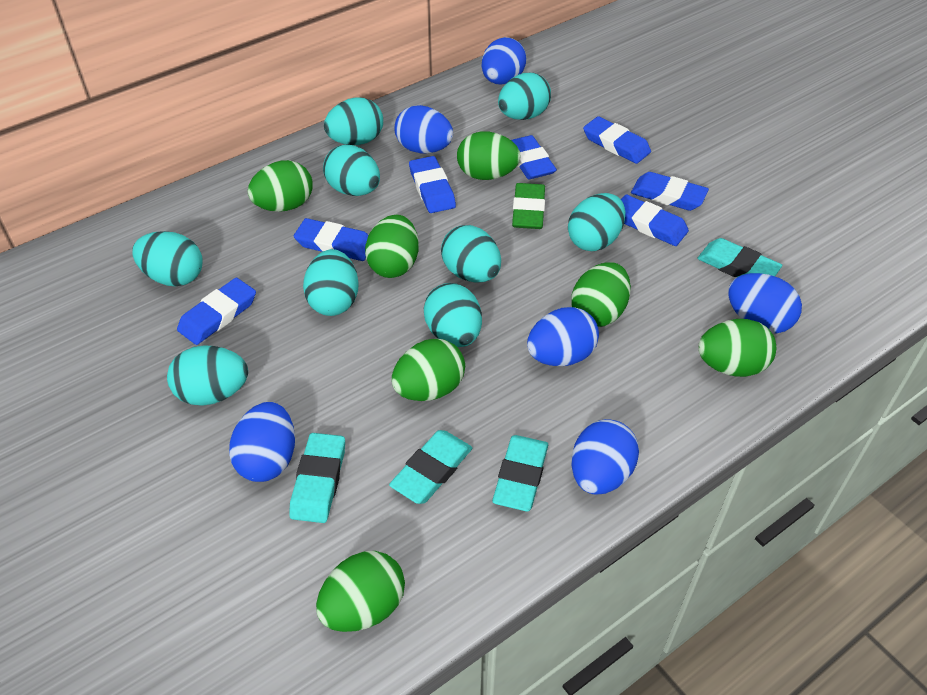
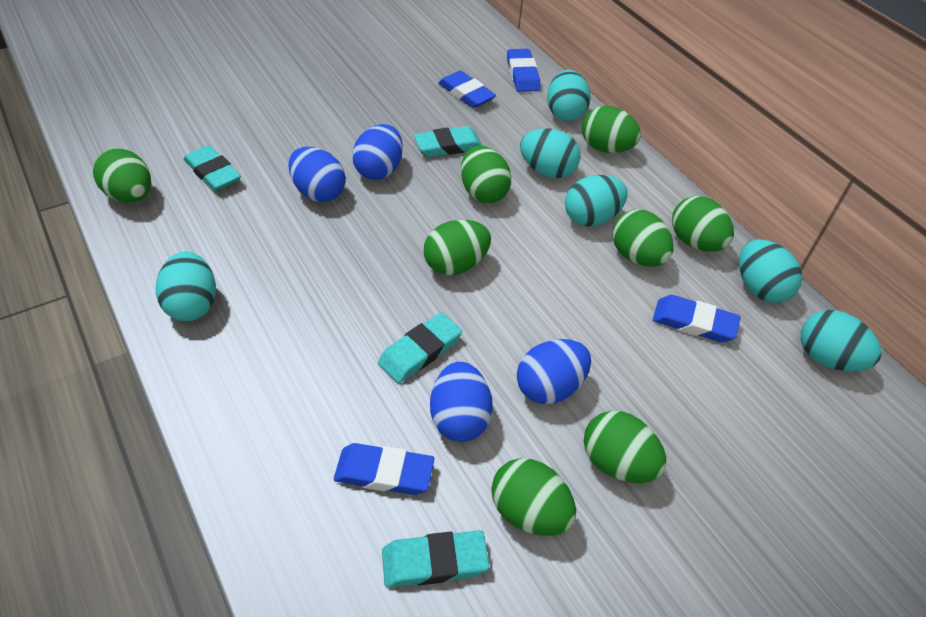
blue egg: 6 -> 4
blue eraser: 7 -> 4
green egg: 7 -> 8
green eraser: 1 -> 0
turquoise egg: 9 -> 6

